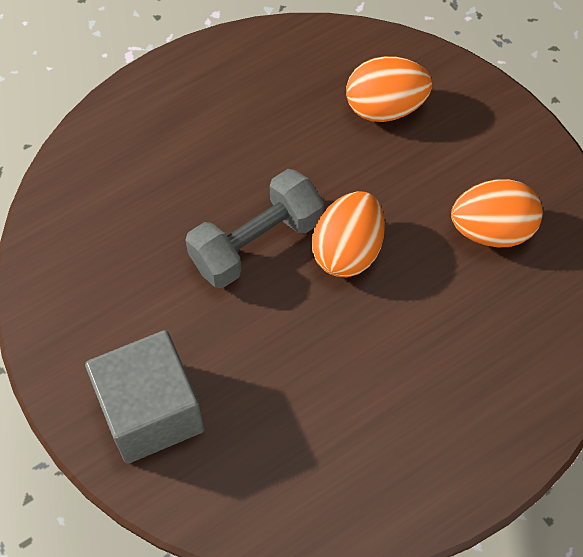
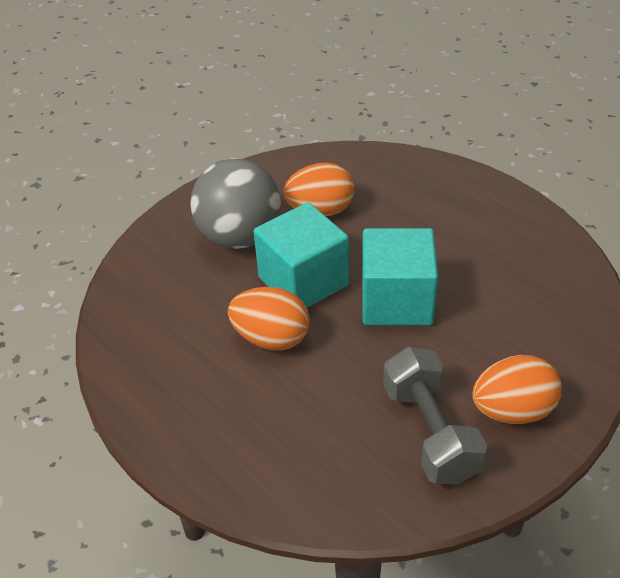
grey ball: 0 -> 1
grey cube: 1 -> 0
turquoise cube: 0 -> 2

